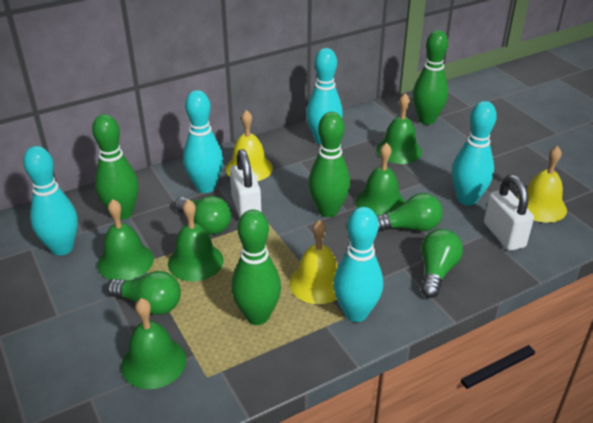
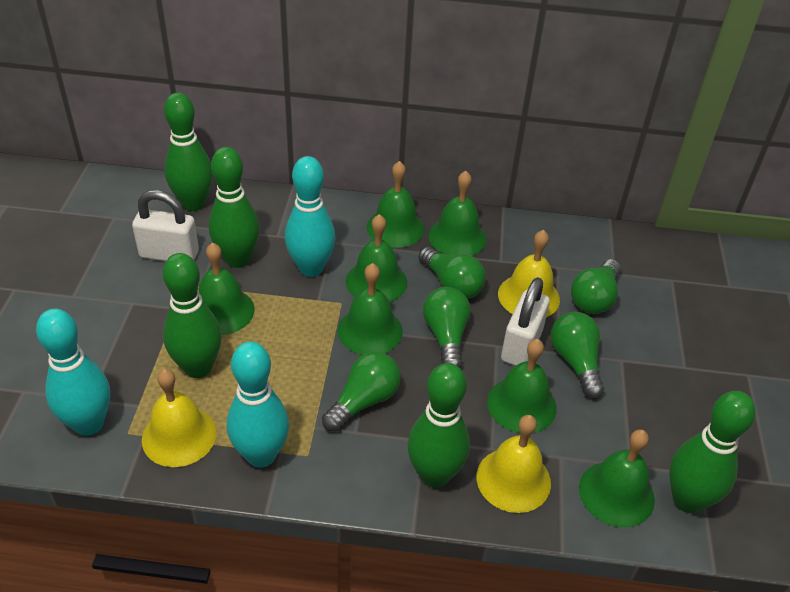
green bell: 5 -> 7
green bowling pin: 4 -> 5
green light bulb: 4 -> 5
turquoise bowling pin: 5 -> 3

